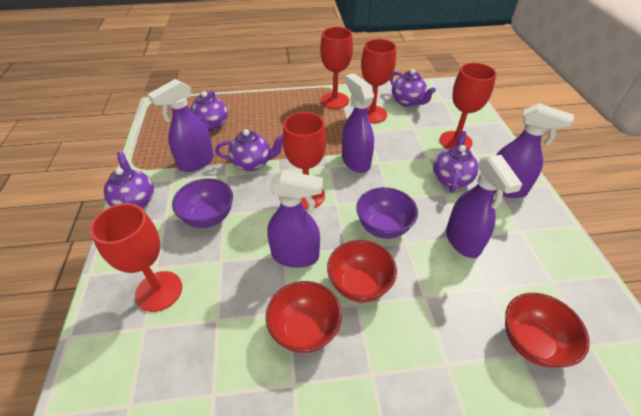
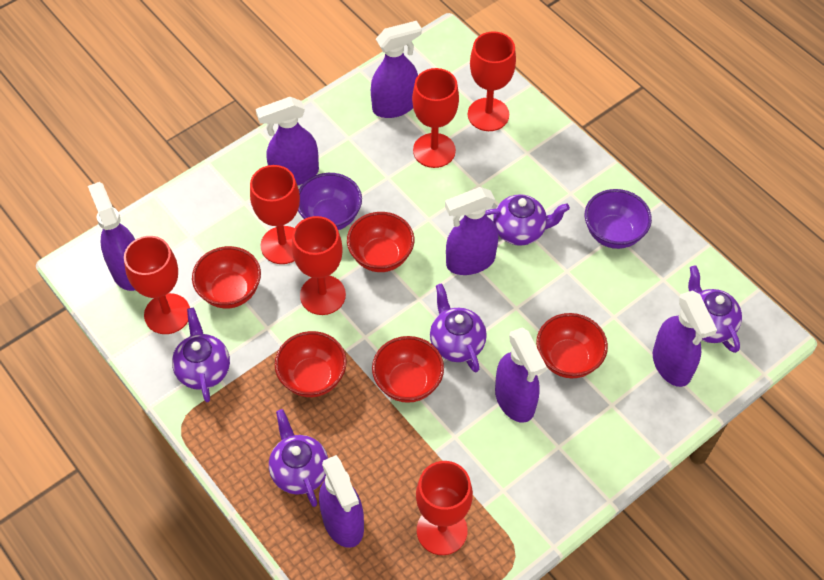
purple spray bottle: 5 -> 7
red bowl: 3 -> 5
red goblet: 5 -> 6

